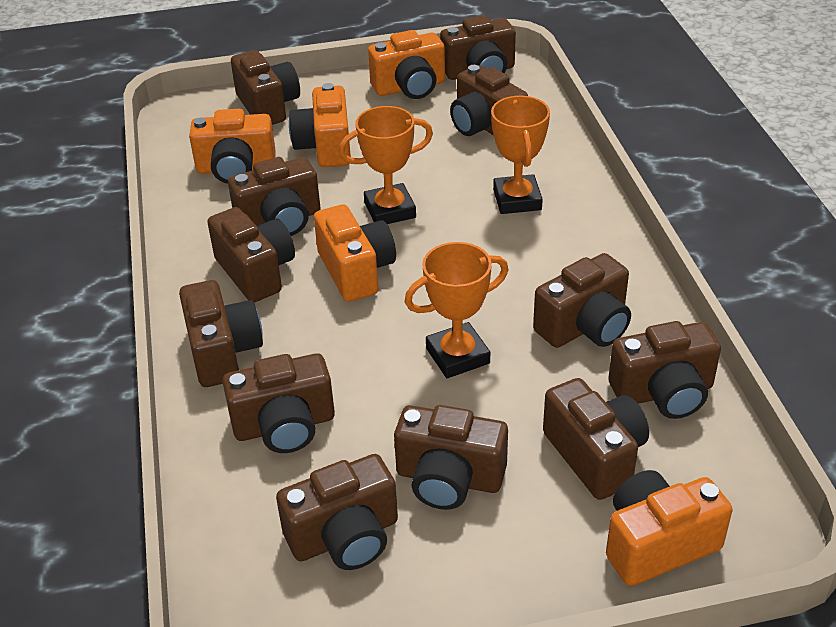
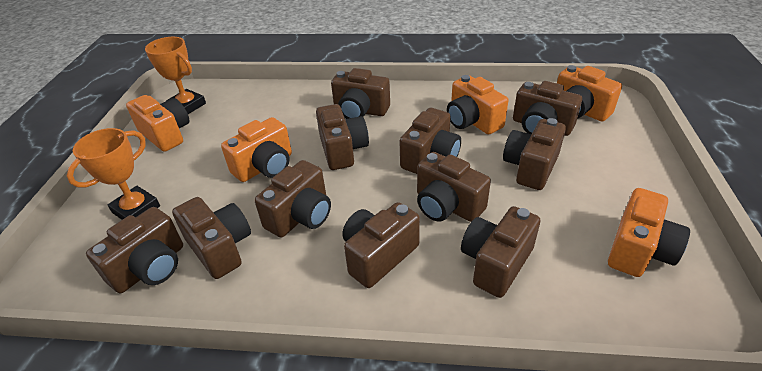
brown camera: 12 -> 11
orange trophy: 3 -> 2

